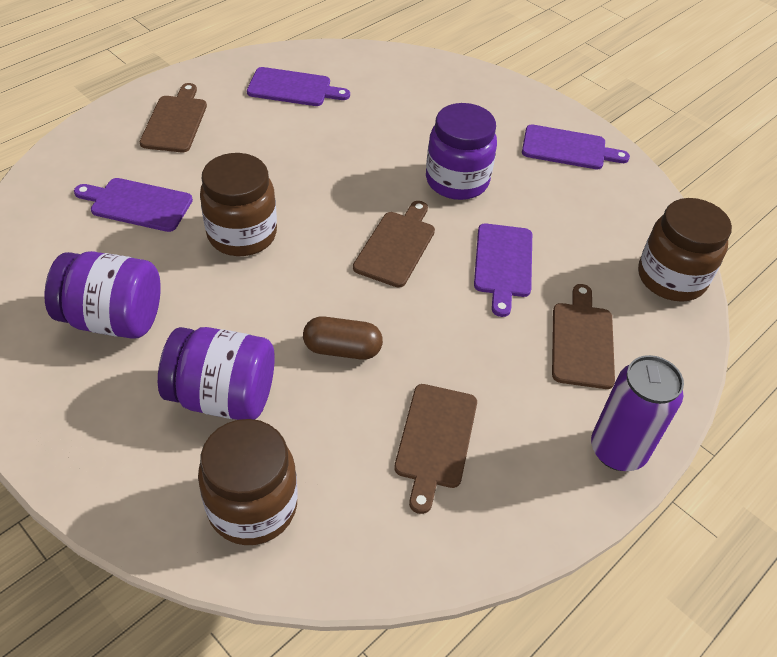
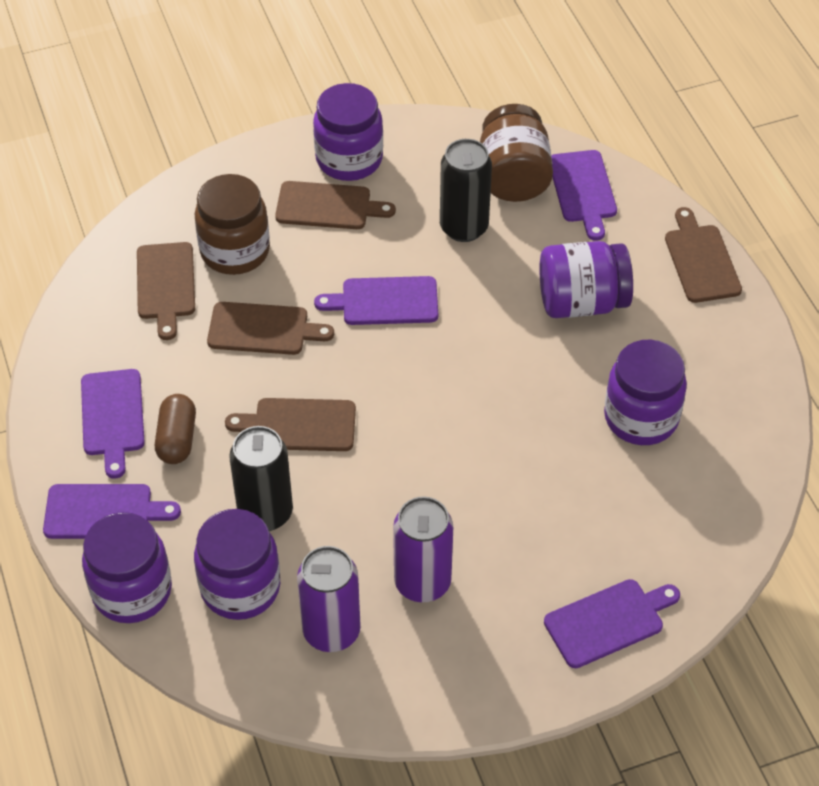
black can: 0 -> 2
brown cutting board: 4 -> 5
brown jar: 3 -> 2
purple can: 1 -> 2
purple cutting board: 4 -> 5
purple jar: 3 -> 5

